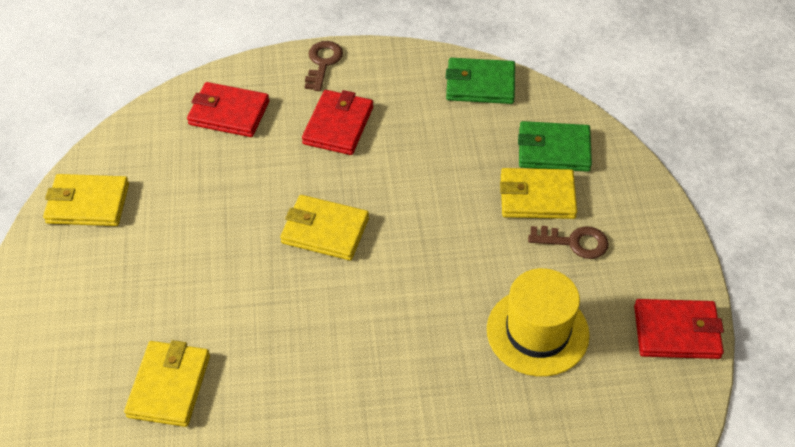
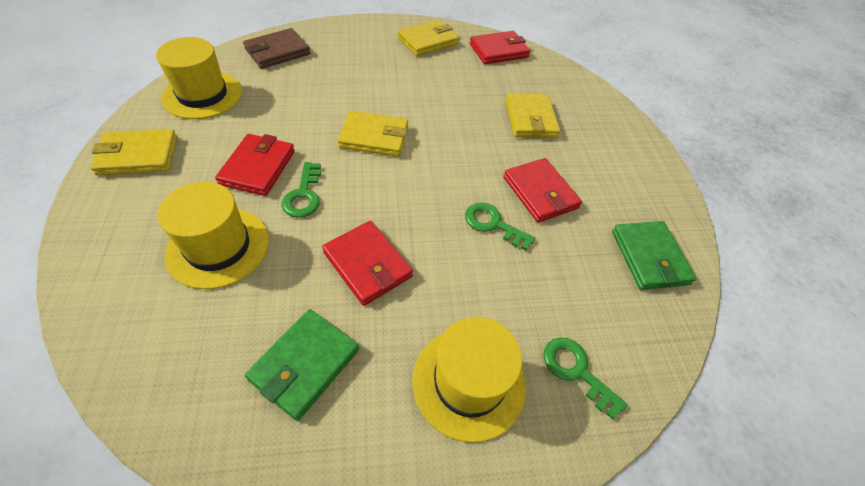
brown key: 2 -> 0
brown wallet: 0 -> 1
green key: 0 -> 3
red wallet: 3 -> 4
yellow hat: 1 -> 3

